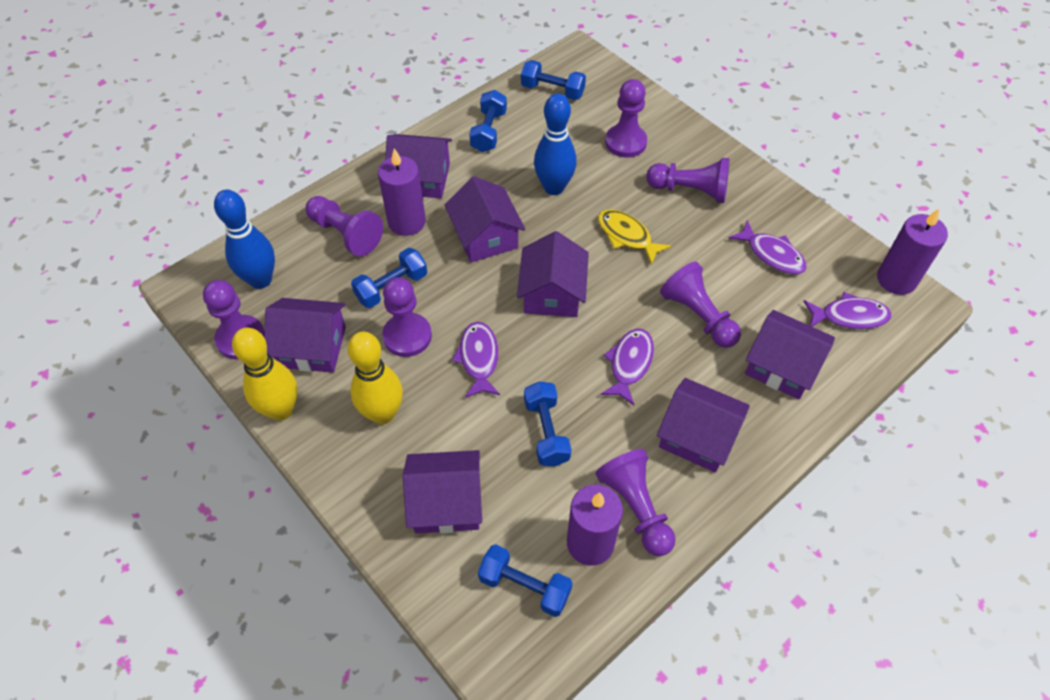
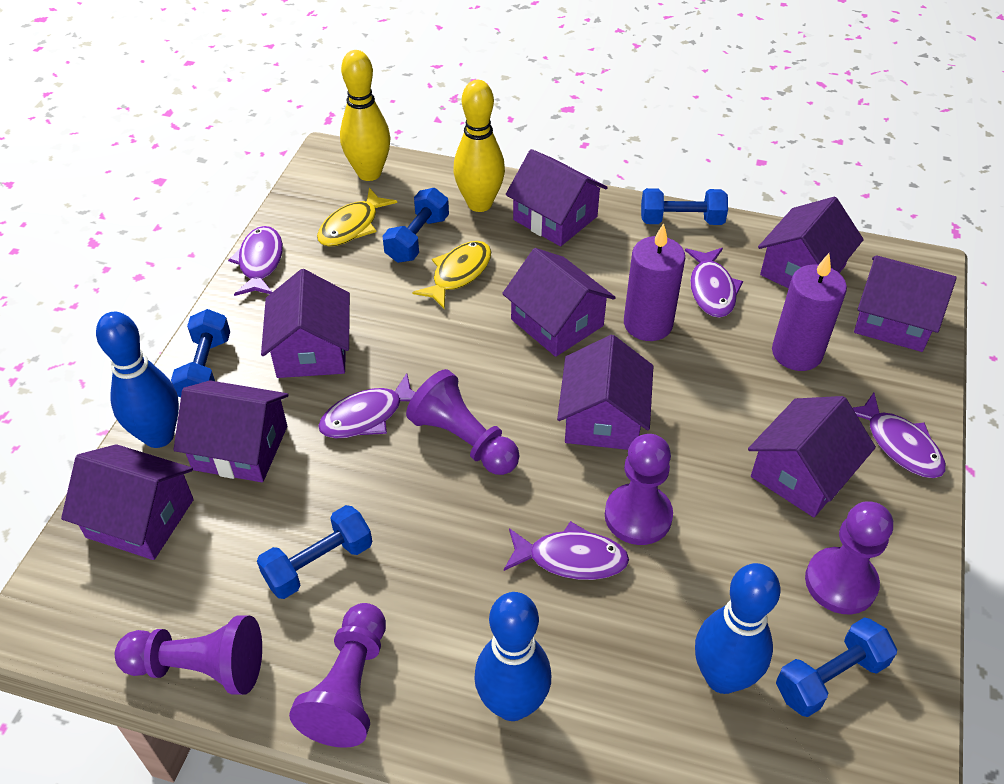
blue bowling pin: 2 -> 3
purple candle: 3 -> 2
purple fish: 4 -> 5
purple house: 7 -> 9
purple pawn: 7 -> 5
yellow fish: 1 -> 2

